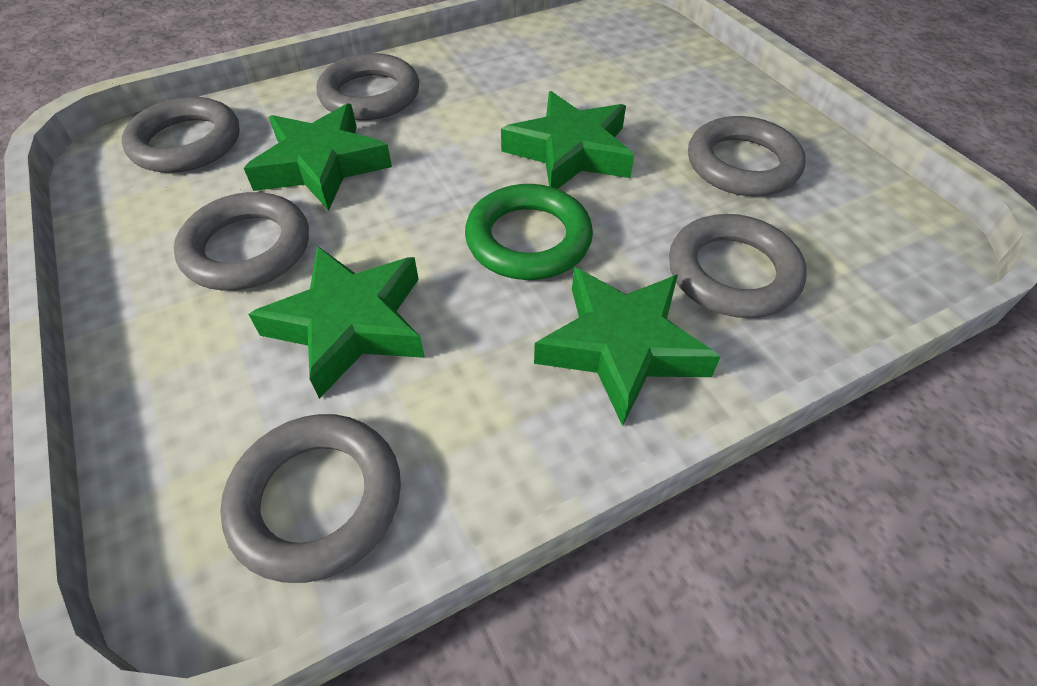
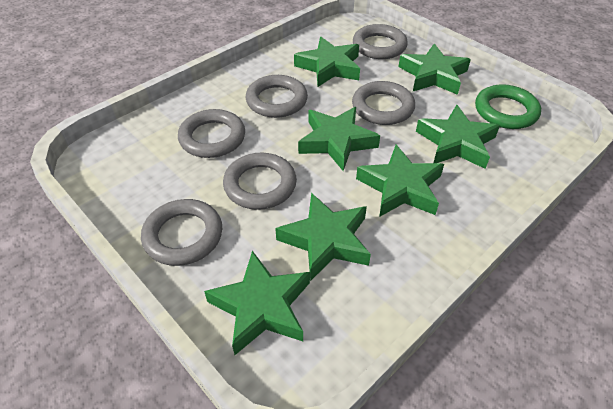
green star: 4 -> 7

